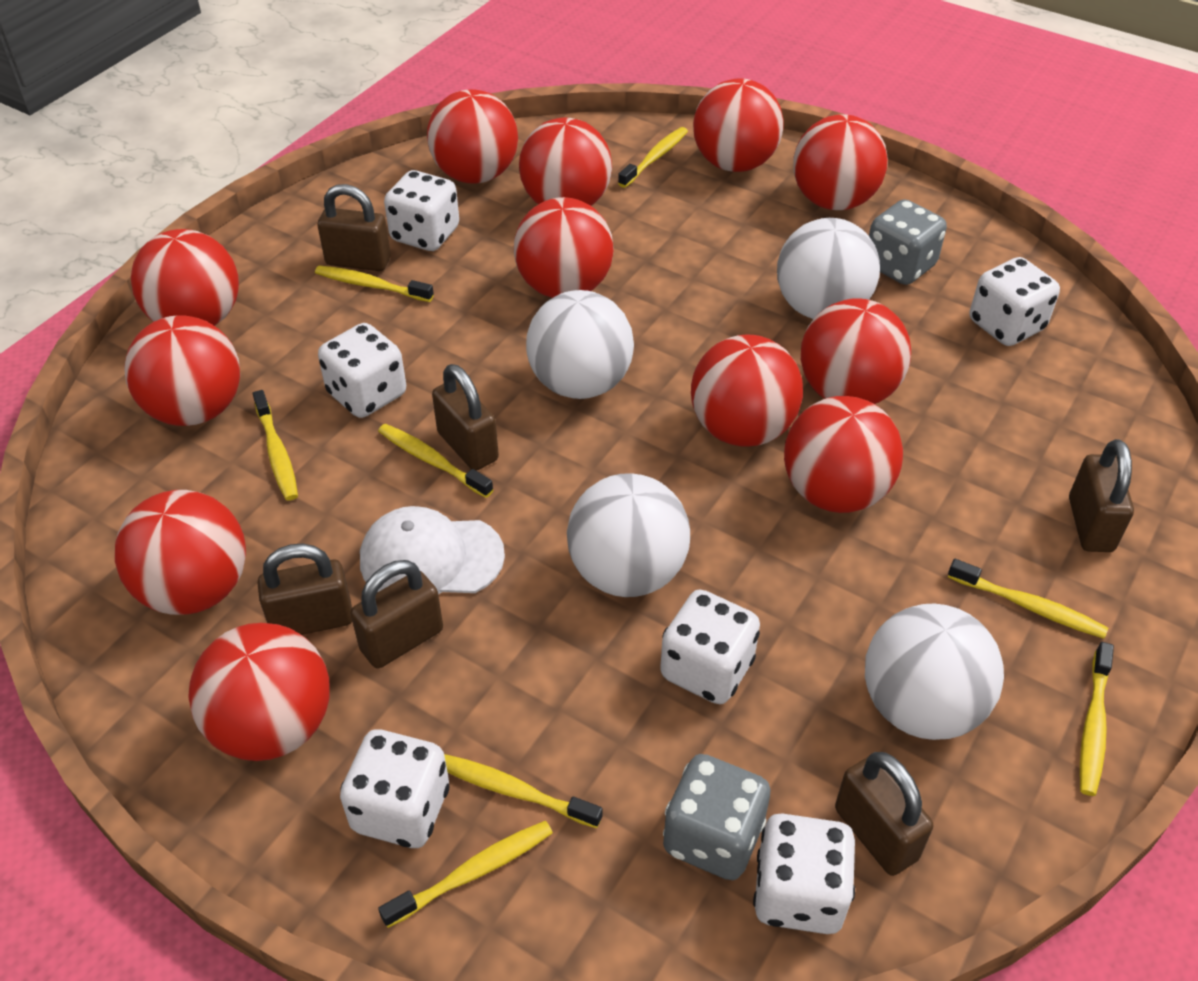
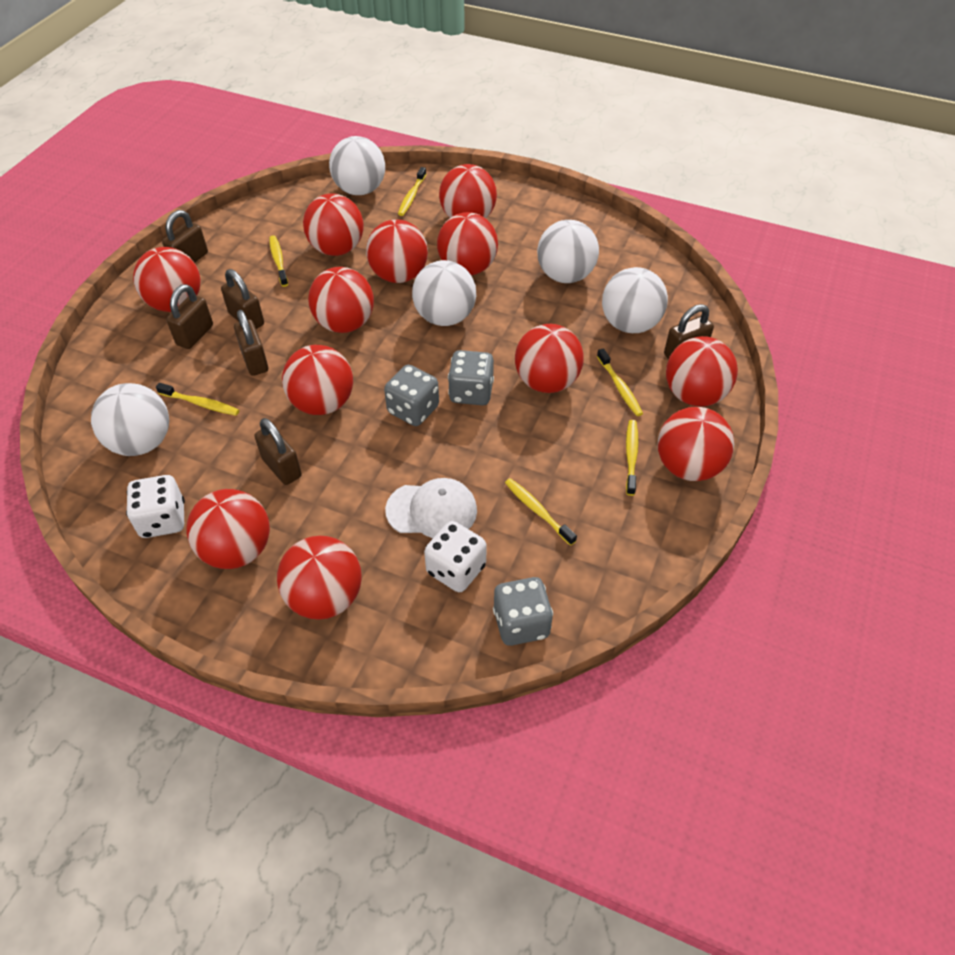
grey dice: 2 -> 3
white ball: 4 -> 5
white dice: 6 -> 2
yellow toothbrush: 8 -> 6

